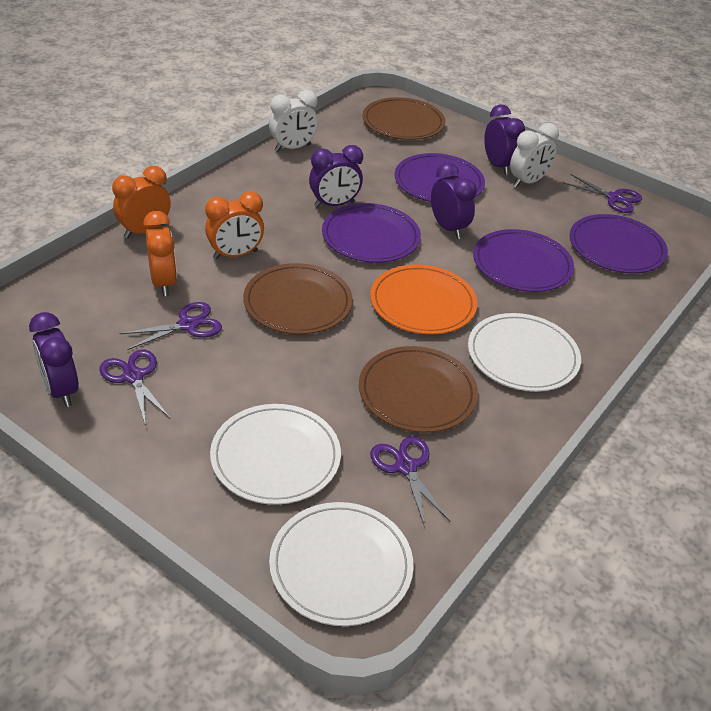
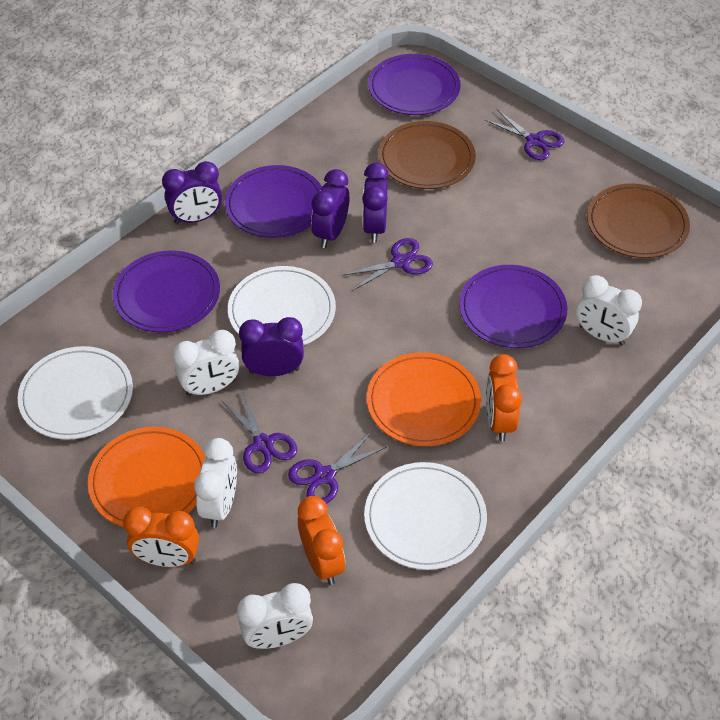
brown plate: 3 -> 2
orange plate: 1 -> 2
white clock: 2 -> 4

